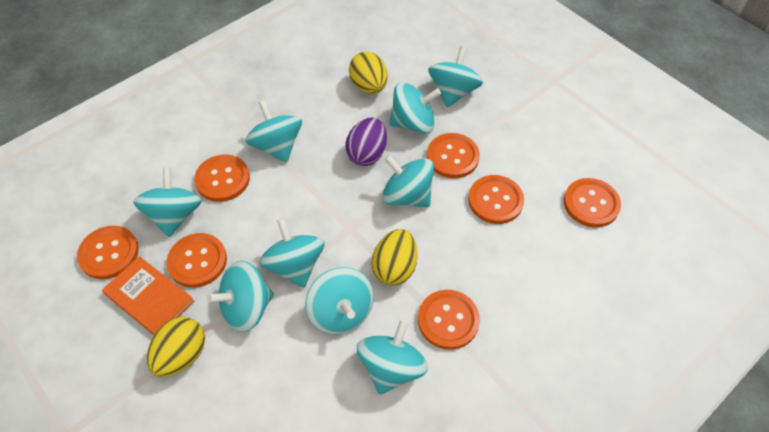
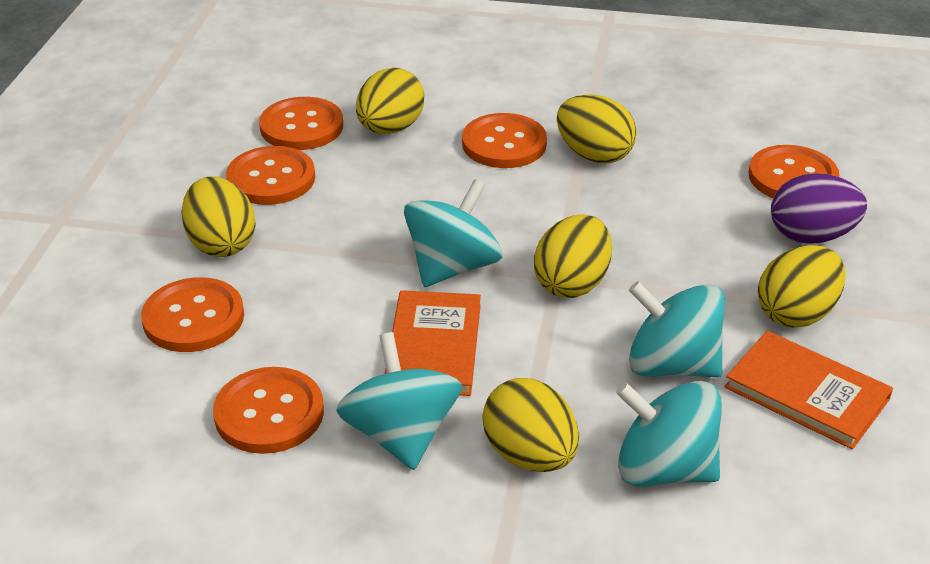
orange book: 1 -> 2
orange button: 7 -> 6
turquoise spinning top: 9 -> 4
yellow egg: 3 -> 6

